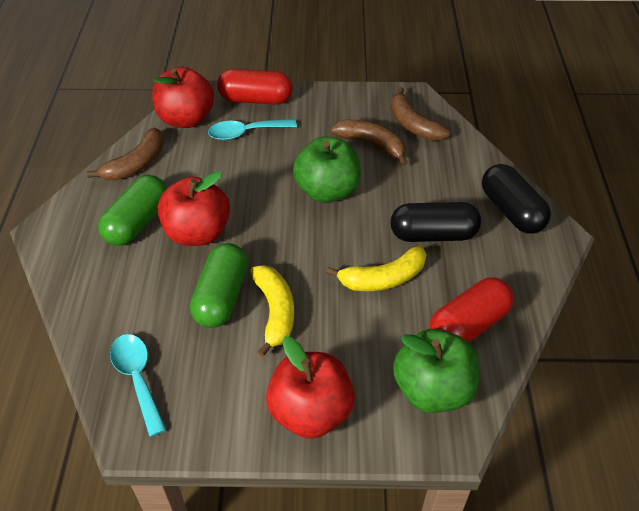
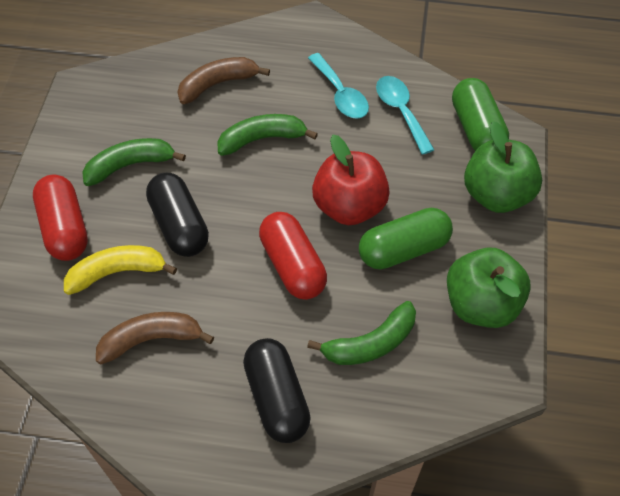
brown banana: 3 -> 2
green banana: 0 -> 3
red apple: 3 -> 1
yellow banana: 2 -> 1

